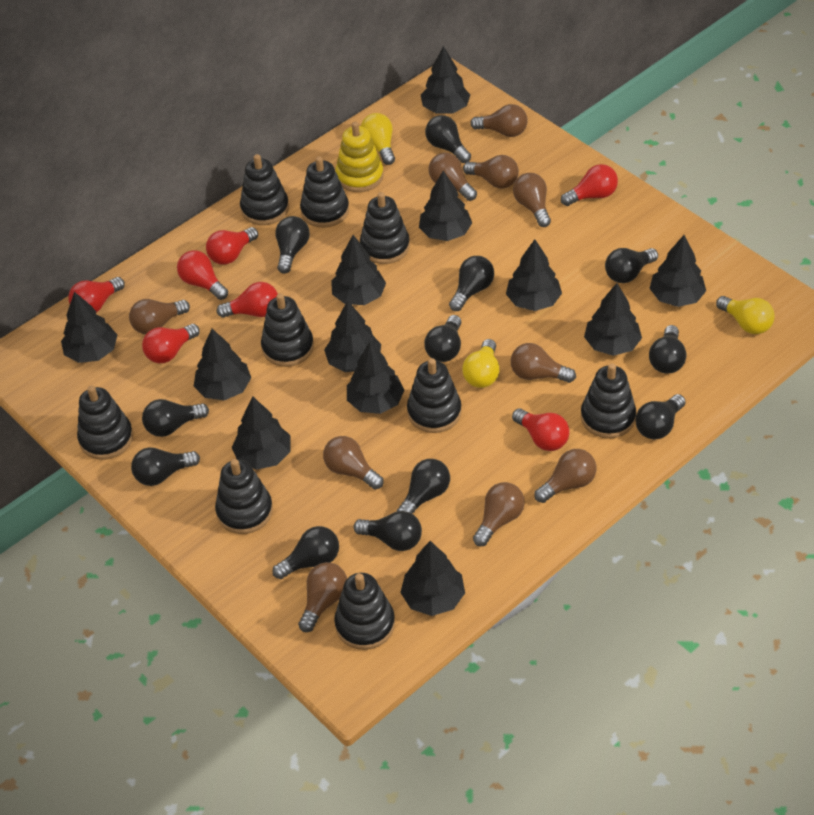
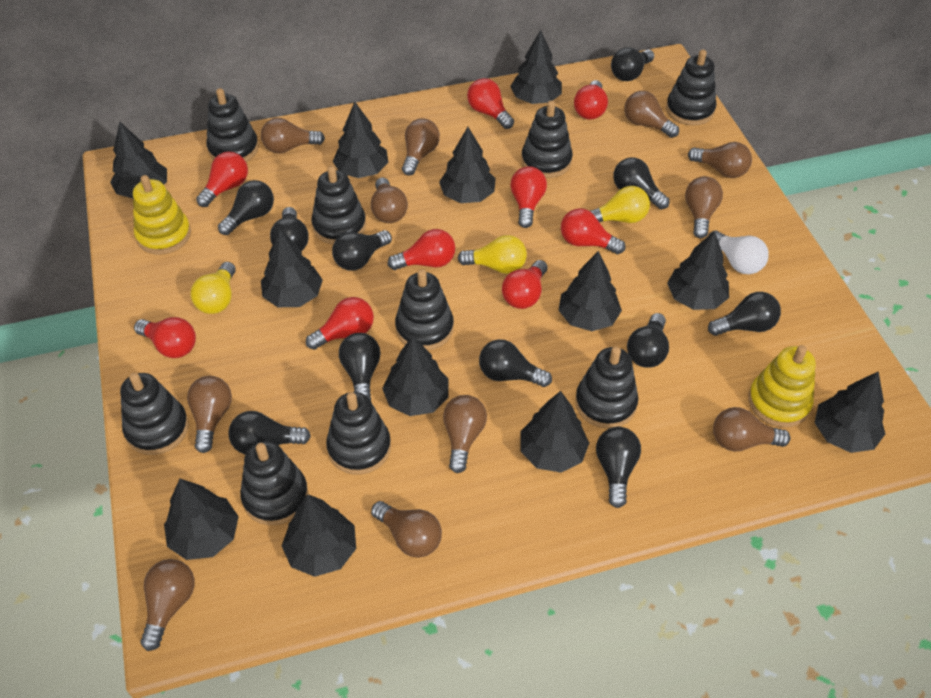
black light bulb: 12 -> 11
brown light bulb: 10 -> 11
red light bulb: 7 -> 9
white light bulb: 0 -> 1
yellow stacking toy: 1 -> 2

